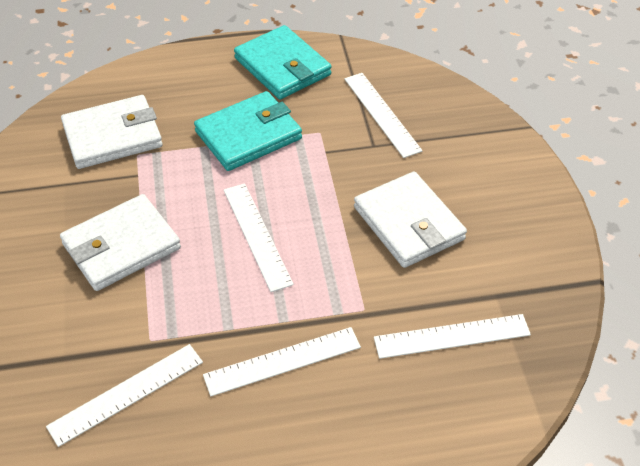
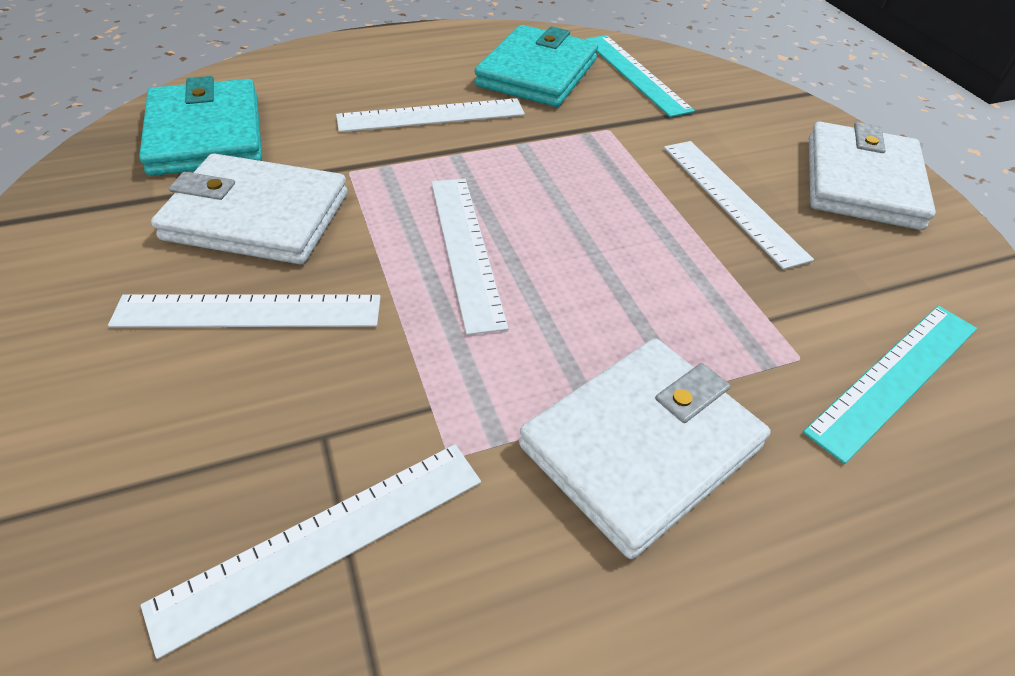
turquoise ruler: 0 -> 2

